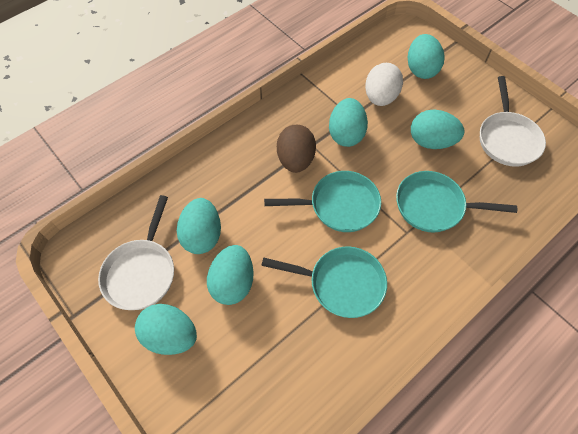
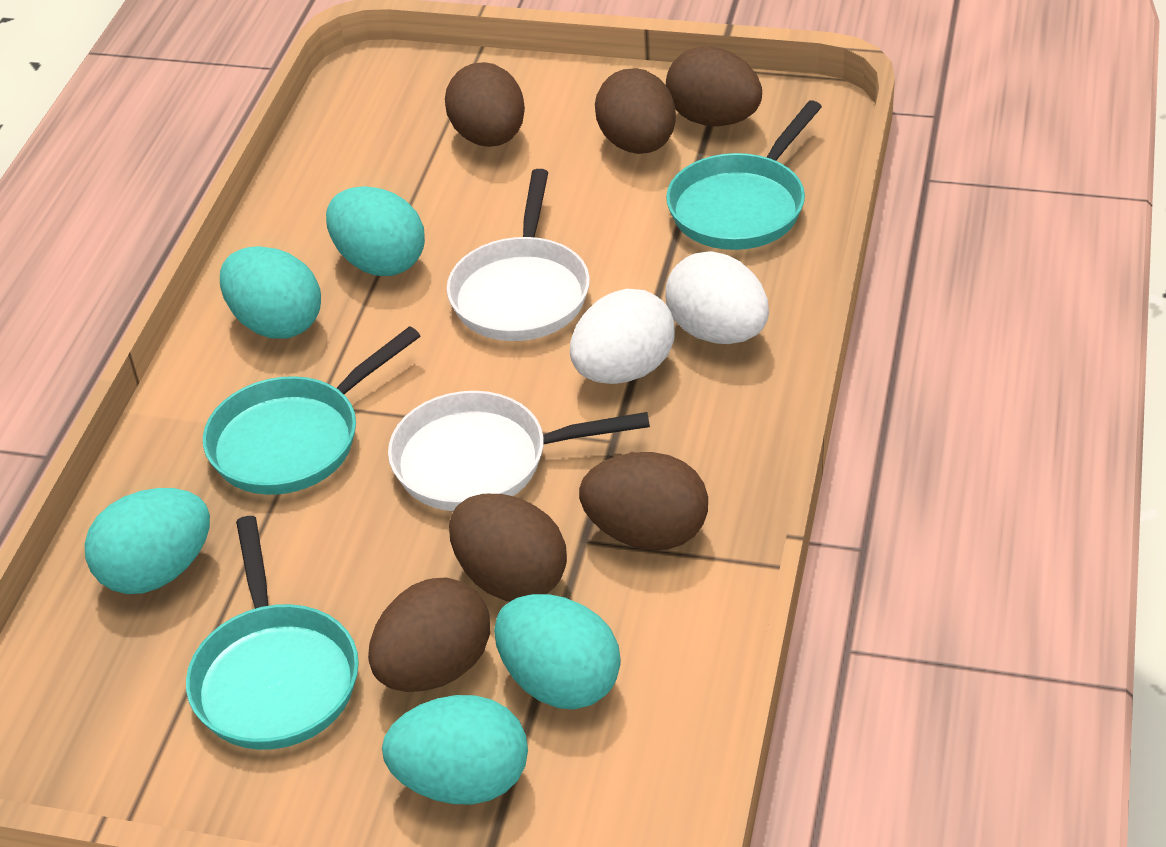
brown egg: 1 -> 6
turquoise egg: 6 -> 5
white egg: 1 -> 2

